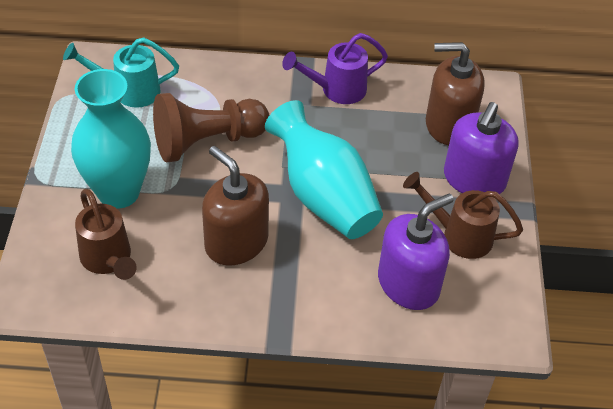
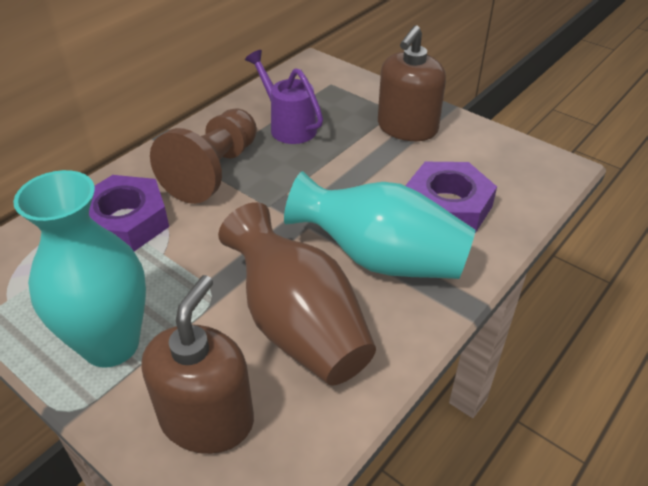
brown vase: 0 -> 1
brown watering can: 2 -> 0
purple nut: 0 -> 2
purple soap dispenser: 2 -> 0
turquoise watering can: 1 -> 0

